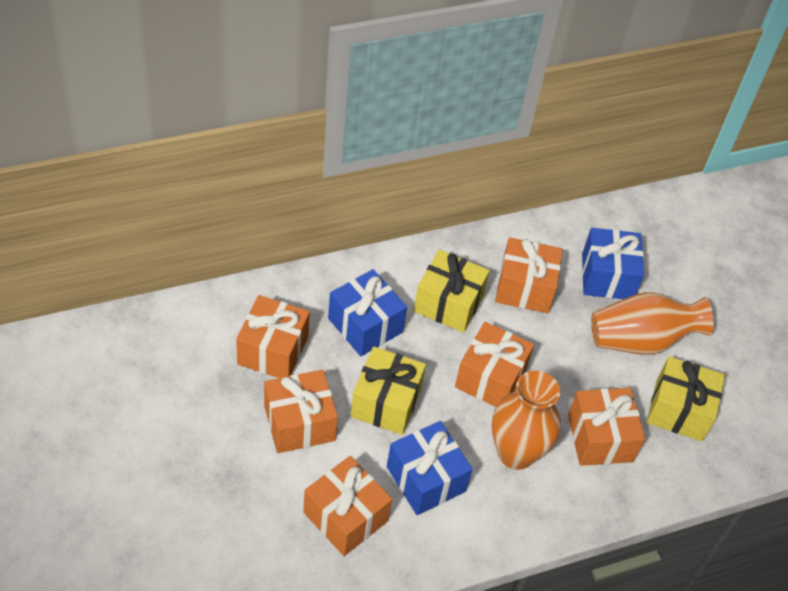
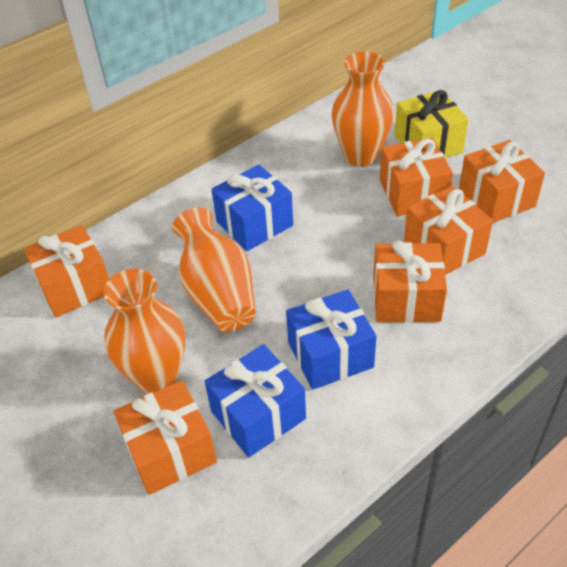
orange vase: 2 -> 3
yellow gift: 3 -> 1

